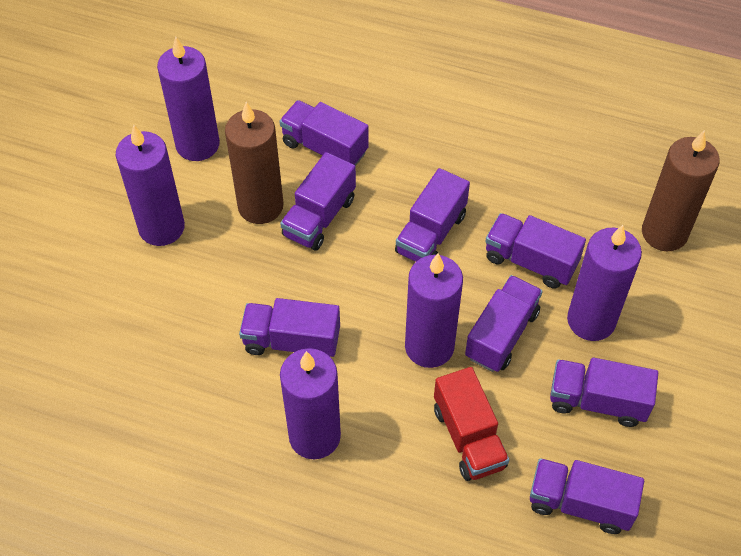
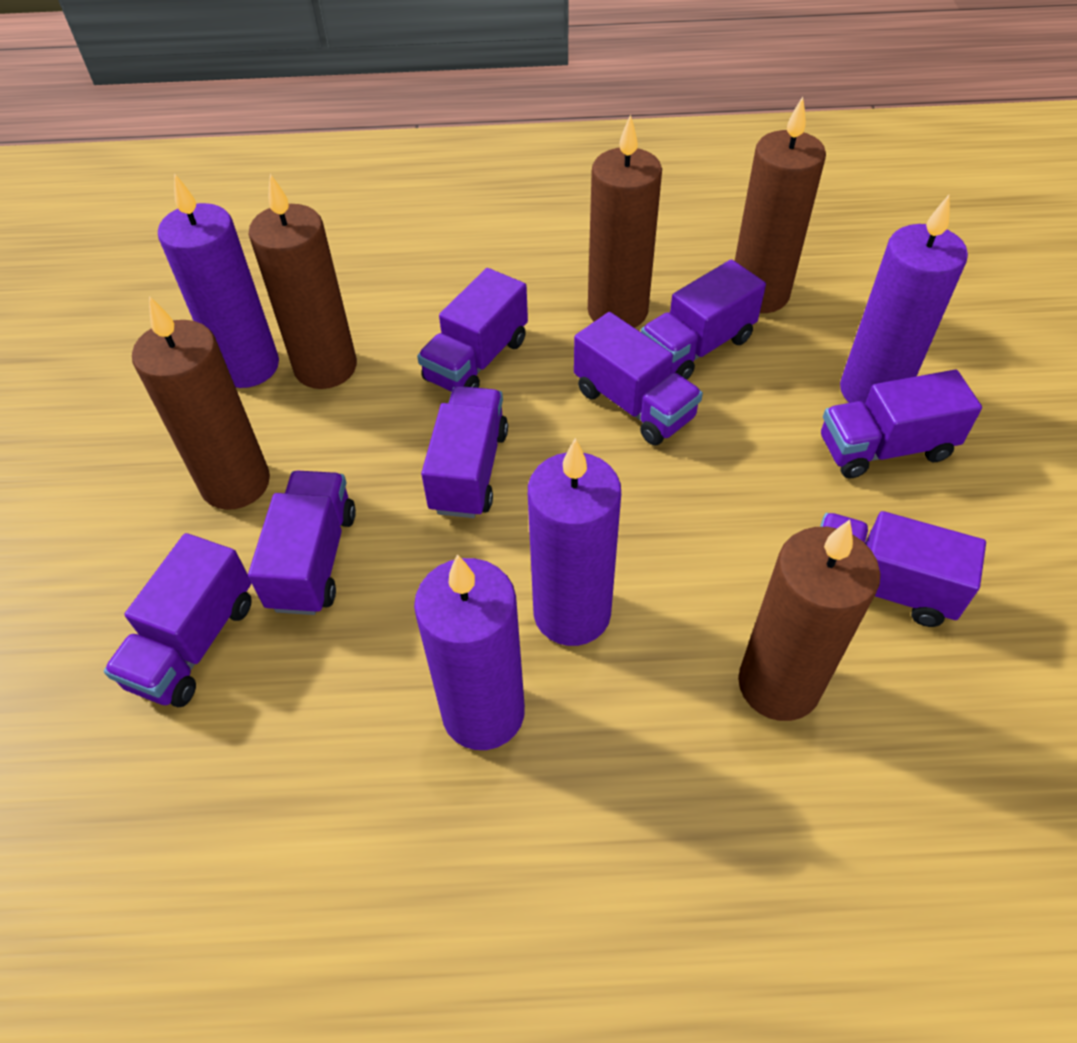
brown candle: 2 -> 5
purple candle: 5 -> 4
red truck: 1 -> 0

